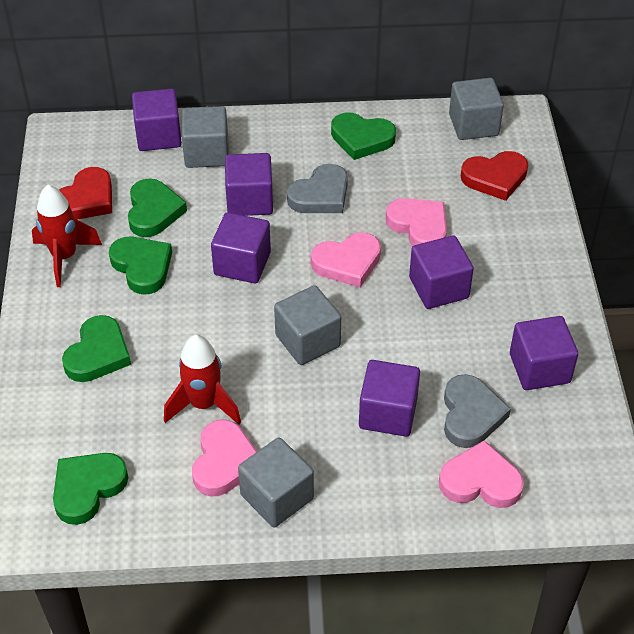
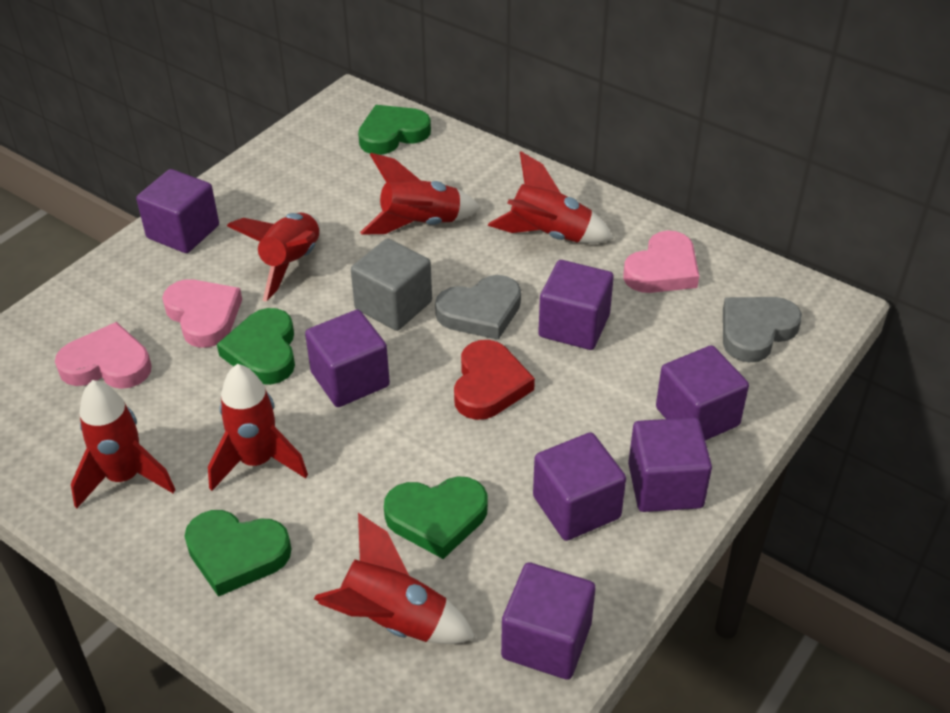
green heart: 5 -> 4
grey cube: 4 -> 1
pink heart: 4 -> 3
purple cube: 6 -> 7
red heart: 2 -> 1
red rocket: 2 -> 6

